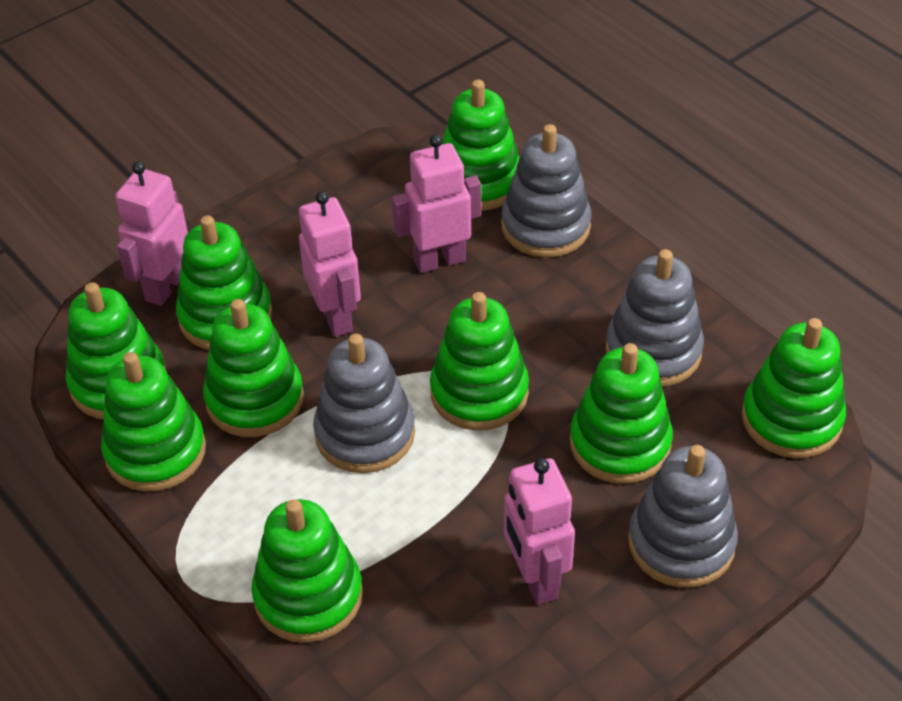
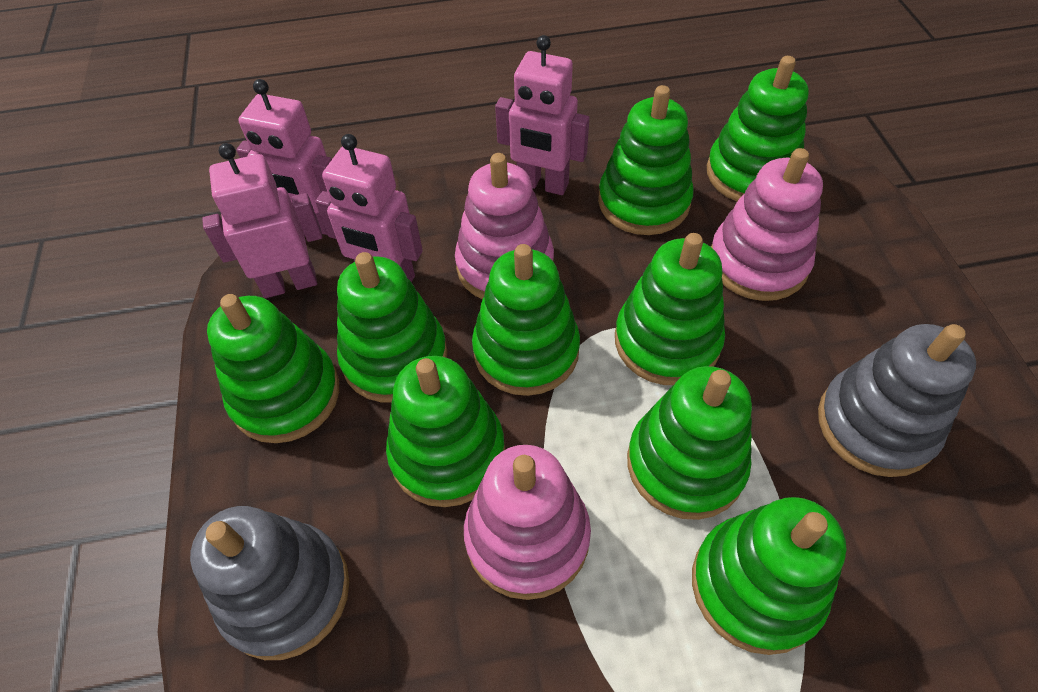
grey stacking toy: 4 -> 2
pink stacking toy: 0 -> 3

